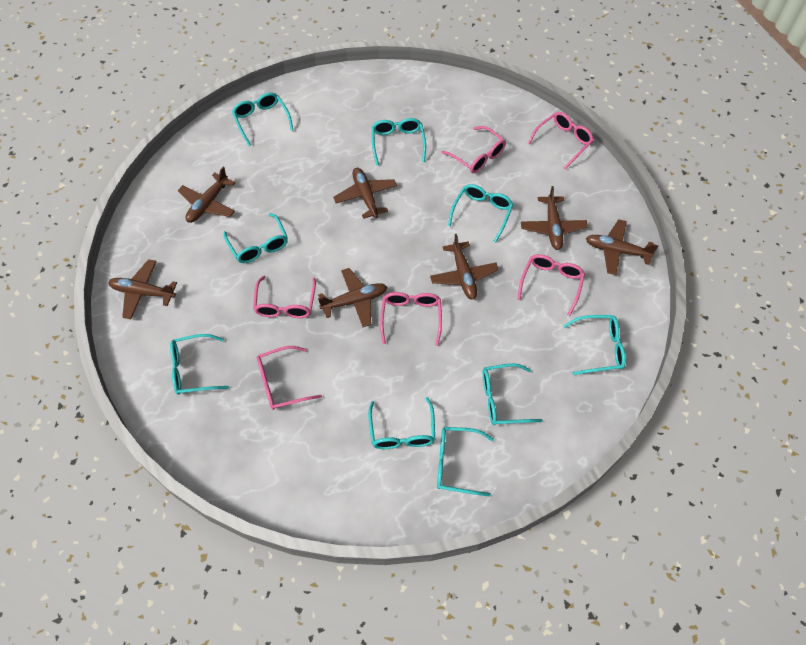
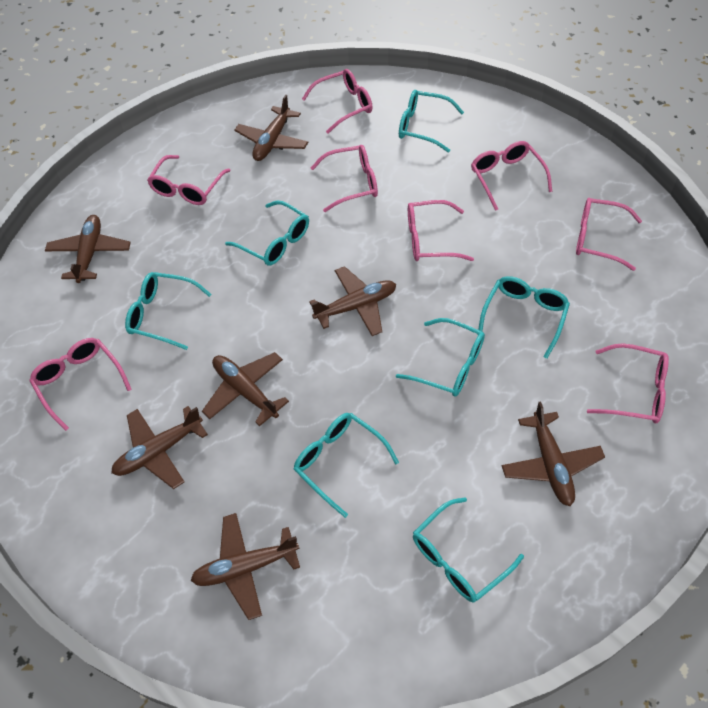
pink glasses: 6 -> 8
turquoise glasses: 9 -> 7

